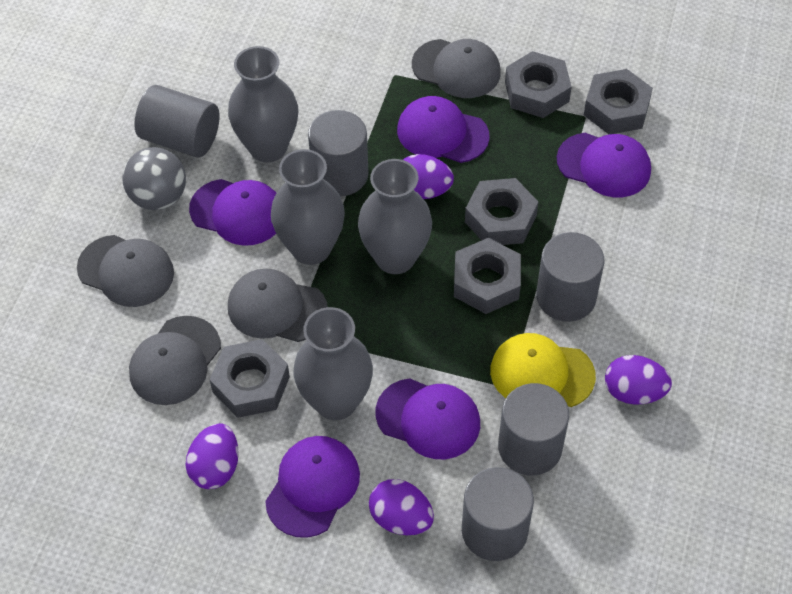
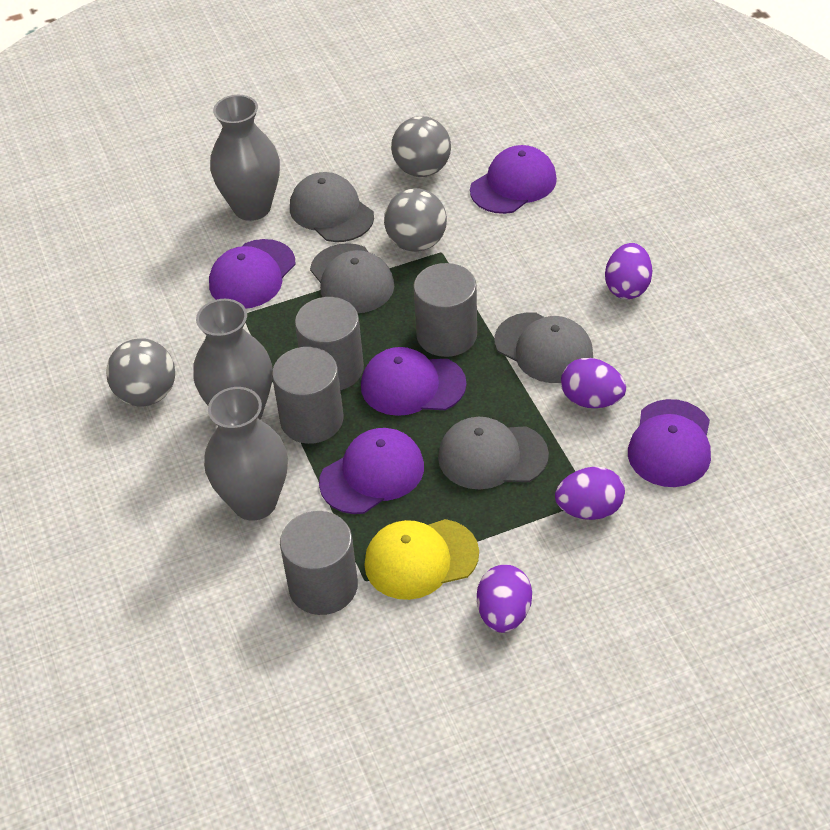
grey ball: 1 -> 3
grey cylinder: 5 -> 4
grey nut: 5 -> 0
grey vase: 4 -> 3

